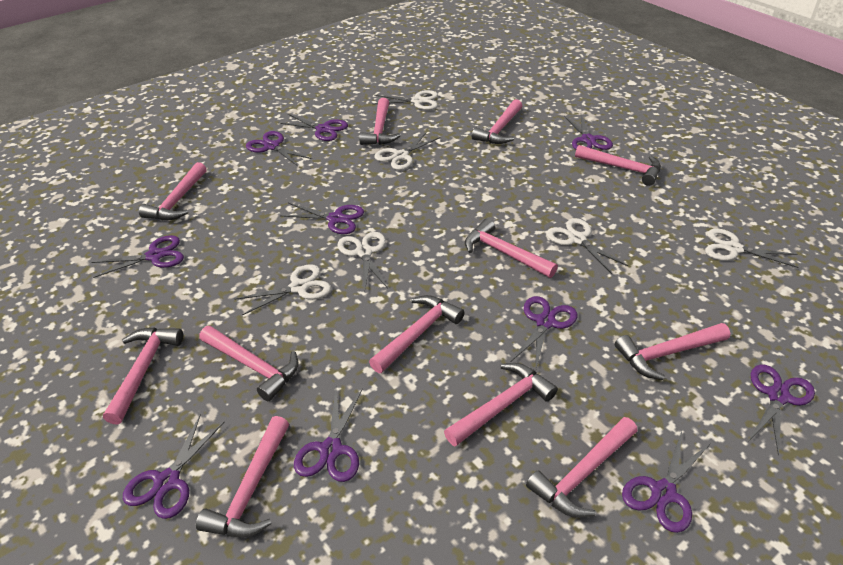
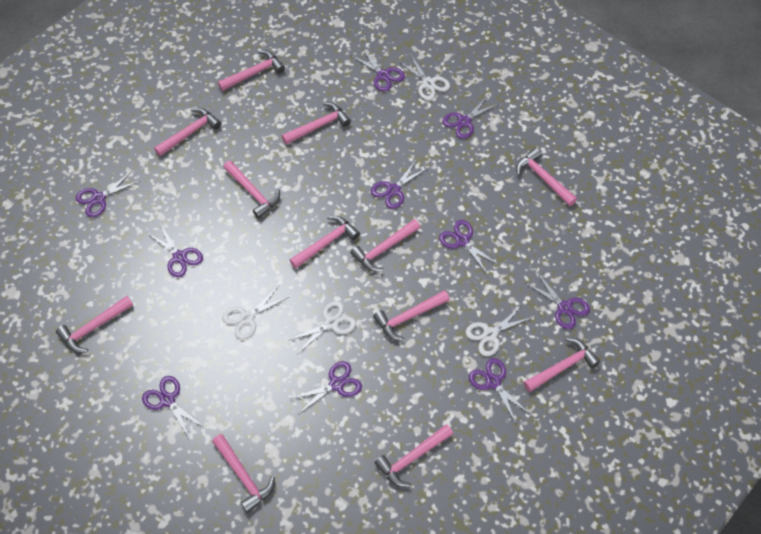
white scissors: 6 -> 4

